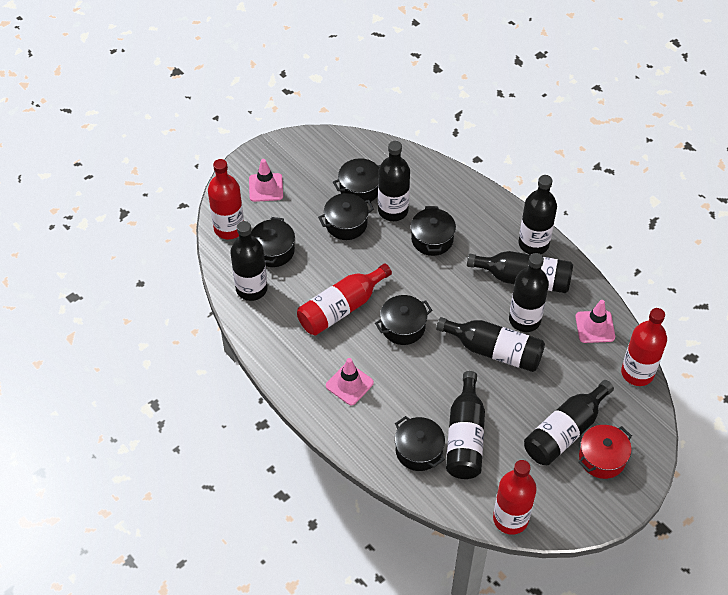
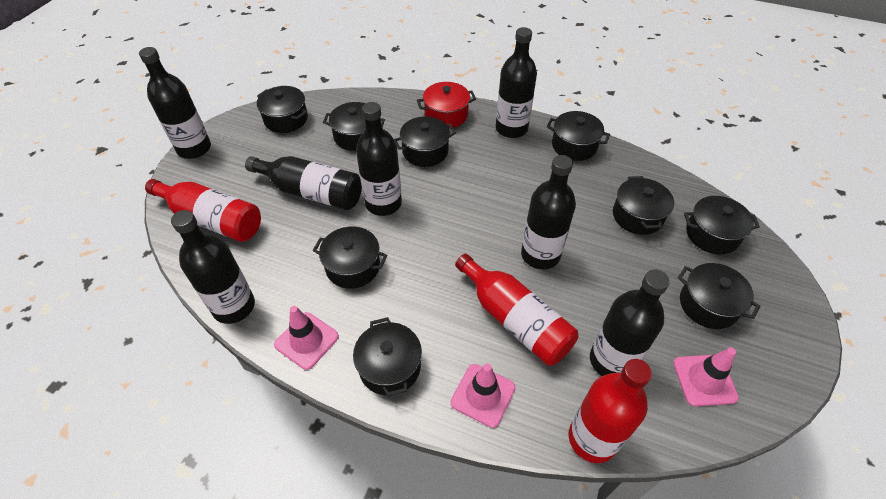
black bottle: 8 -> 7
black pot: 6 -> 9
red bottle: 4 -> 3

